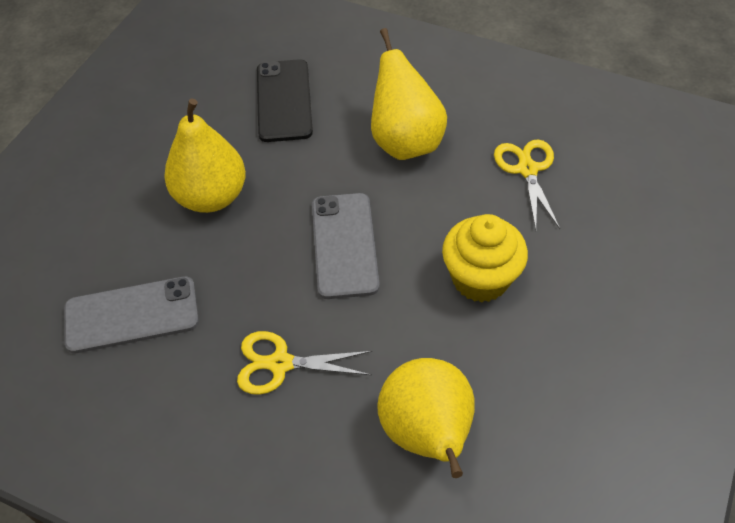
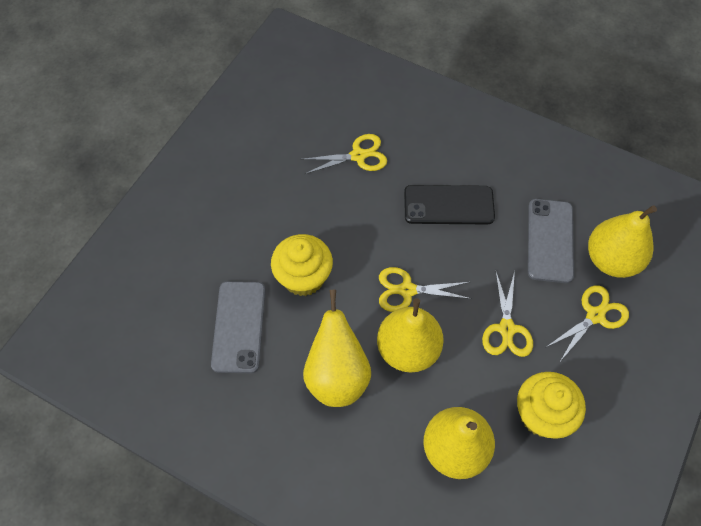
yellow cupcake: 1 -> 2
yellow pear: 3 -> 4
yellow scissors: 2 -> 4

